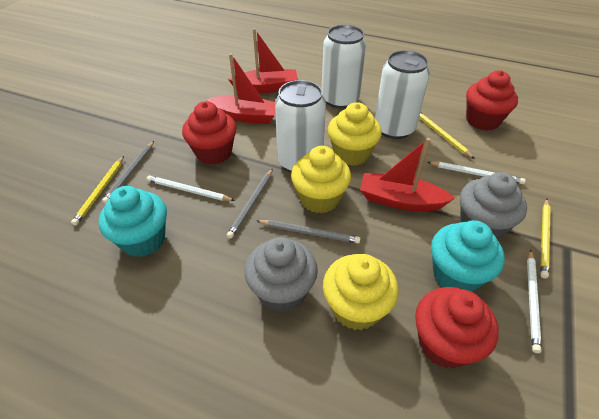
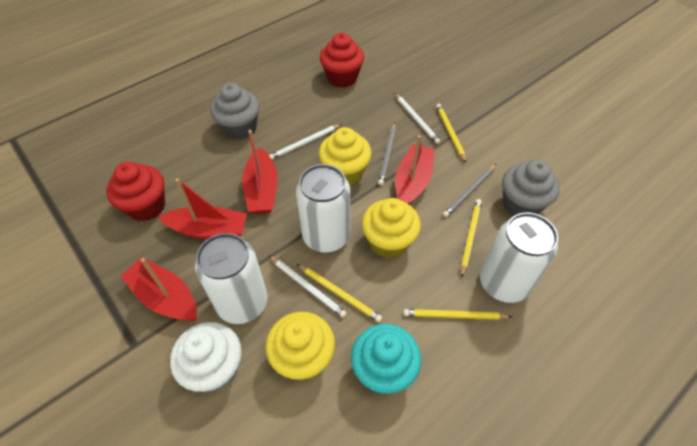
grey pencil: 3 -> 2
red boat: 3 -> 4
red cupcake: 3 -> 2
turquoise cupcake: 2 -> 1
white cupcake: 0 -> 1
yellow pencil: 3 -> 4

